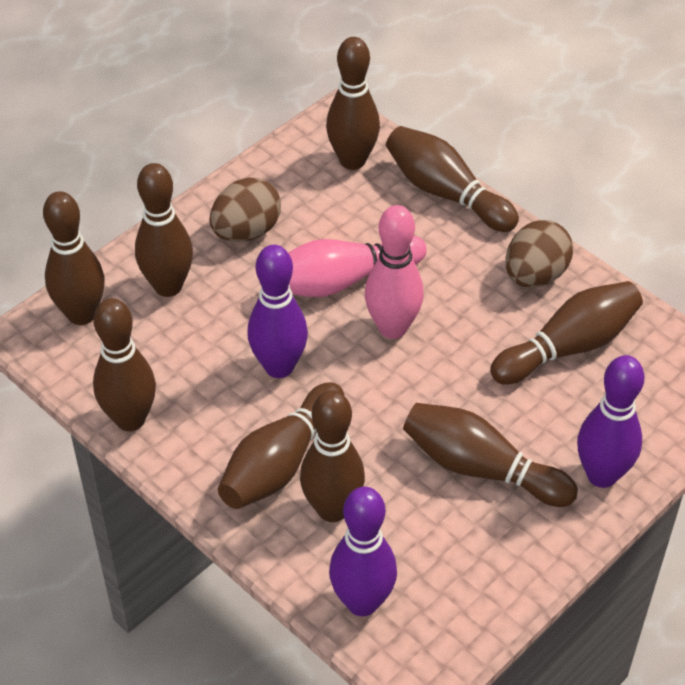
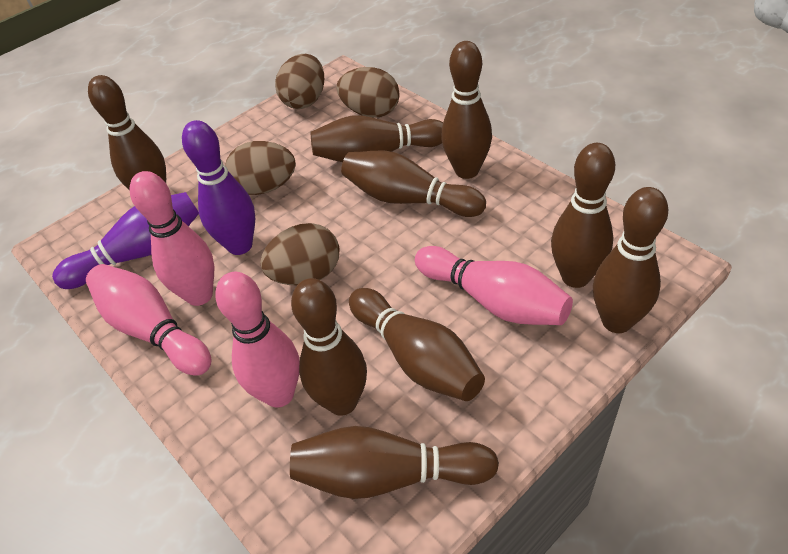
brown egg: 2 -> 4
pink bowling pin: 2 -> 4
purple bowling pin: 3 -> 2

